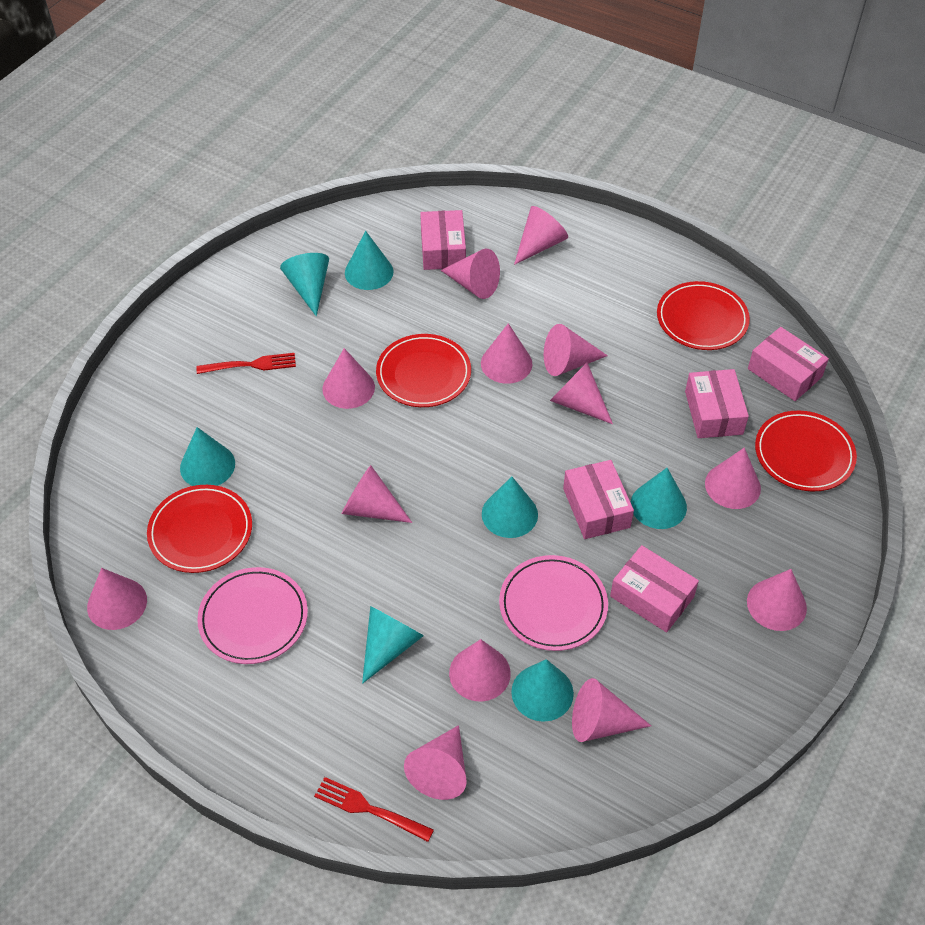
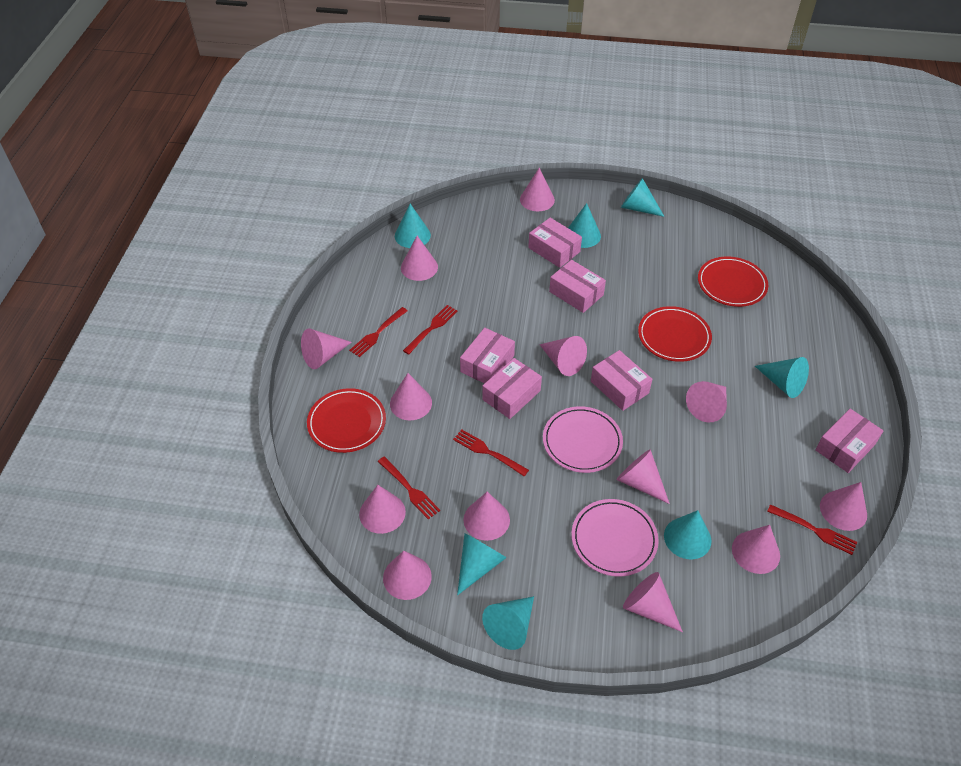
pink box: 5 -> 6
red fork: 2 -> 5
red plate: 4 -> 3

